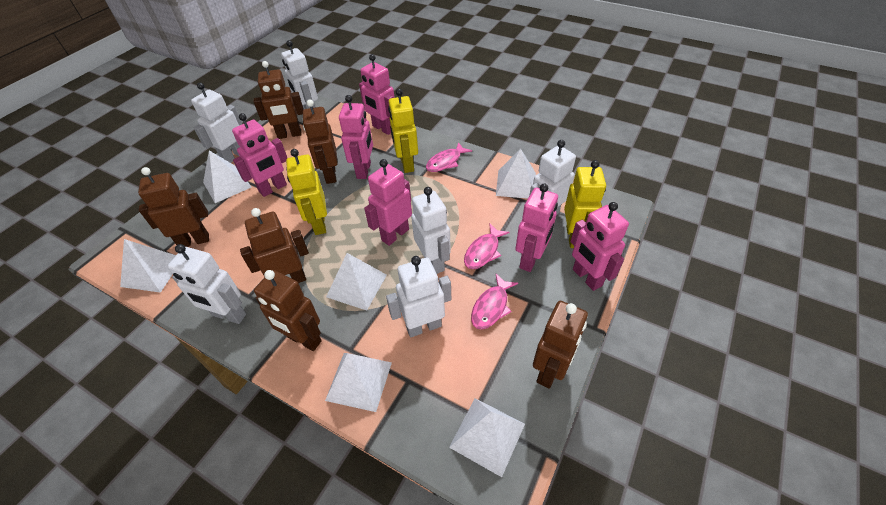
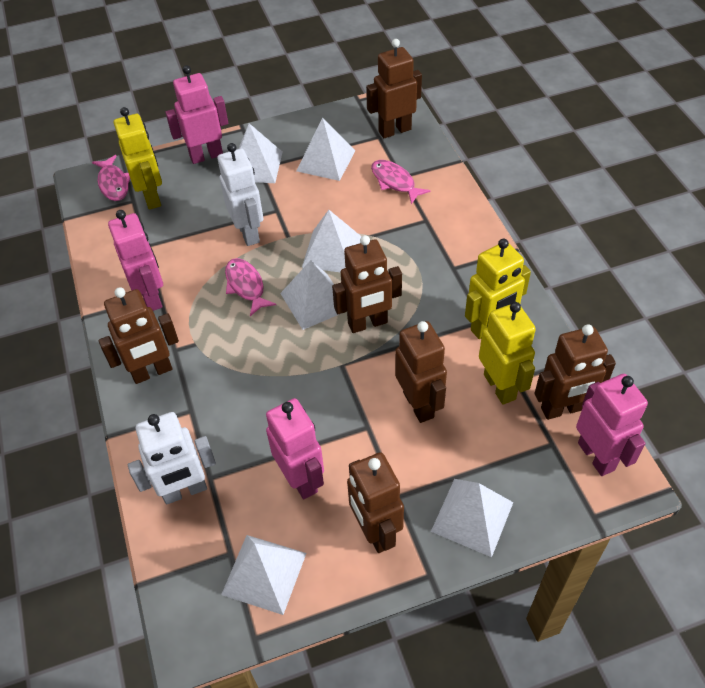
pink robot: 6 -> 4
white robot: 6 -> 2

